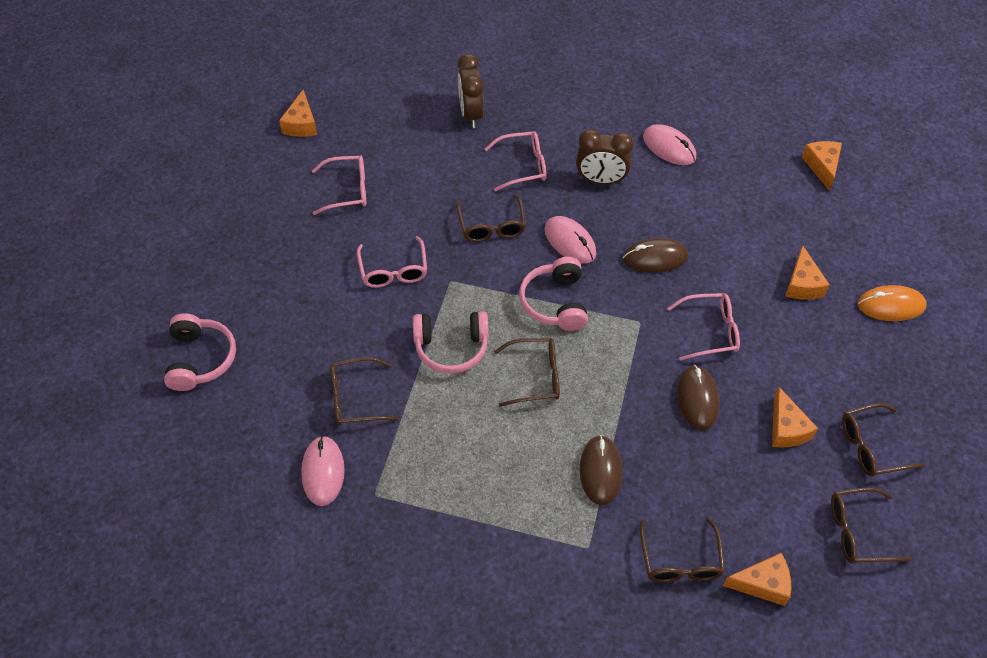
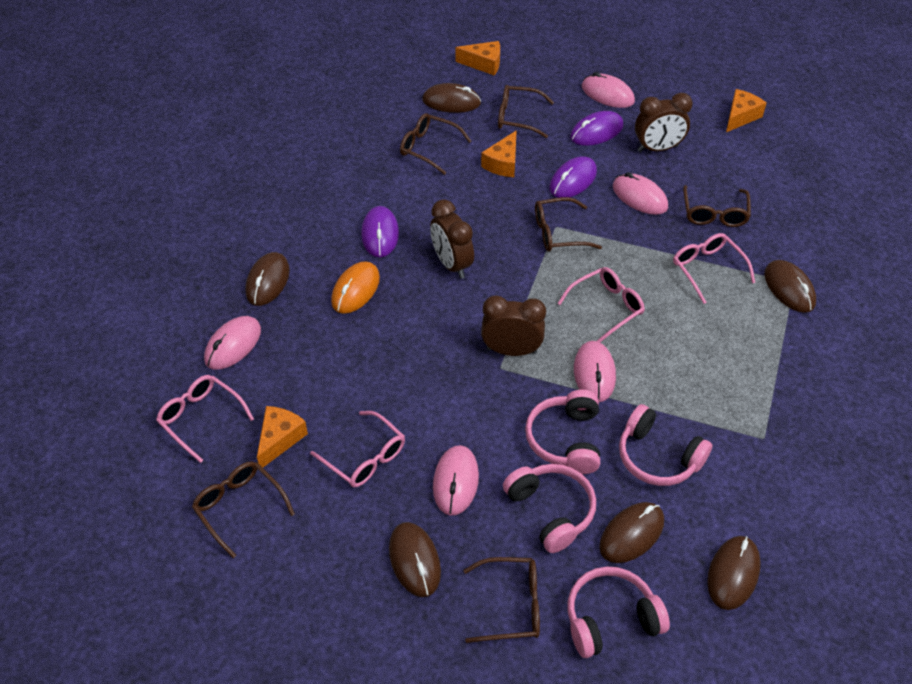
brown clock: 2 -> 3
brown mouse: 3 -> 6
orange cheese: 5 -> 4
pink headphones: 3 -> 4
pink mouse: 3 -> 5
purple mouse: 0 -> 3

